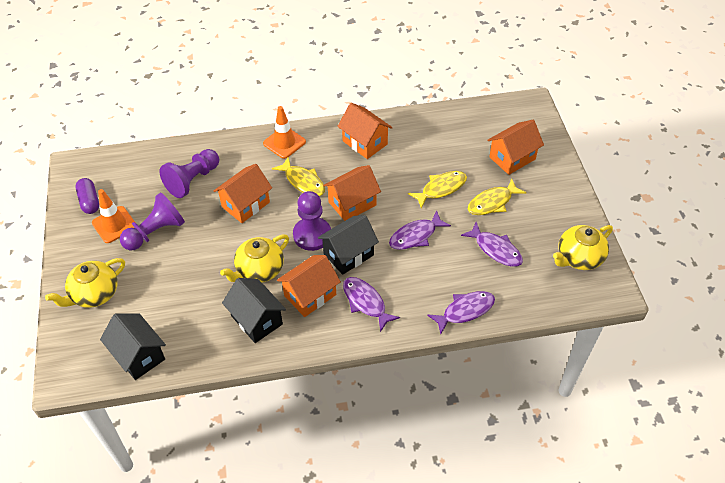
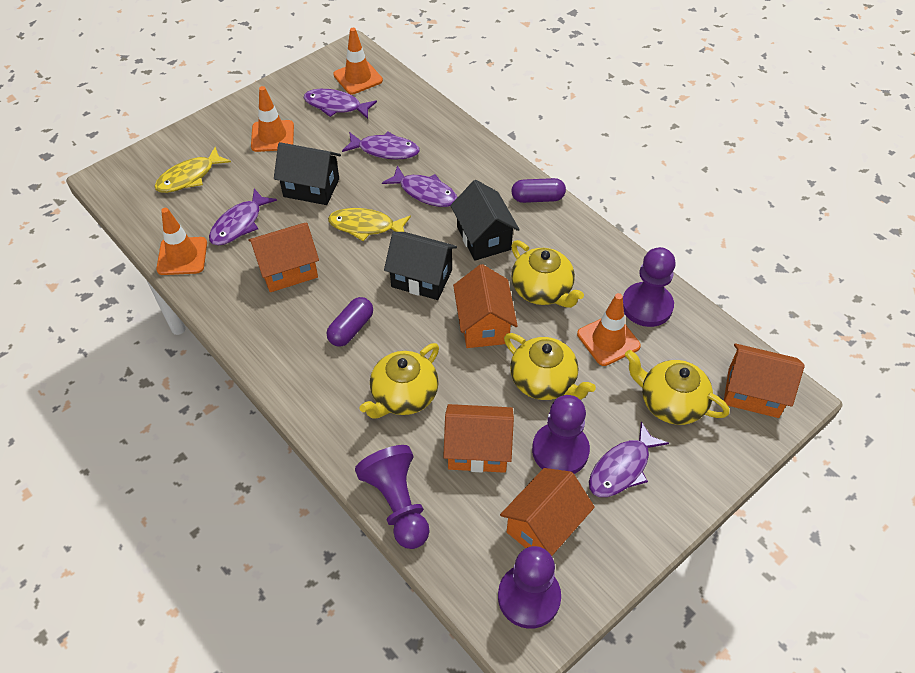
orange traffic cone: 2 -> 4
purple capsule: 1 -> 2
purple fish: 4 -> 5
purple pawn: 3 -> 4
yellow fish: 3 -> 2
yellow teapot: 3 -> 4

